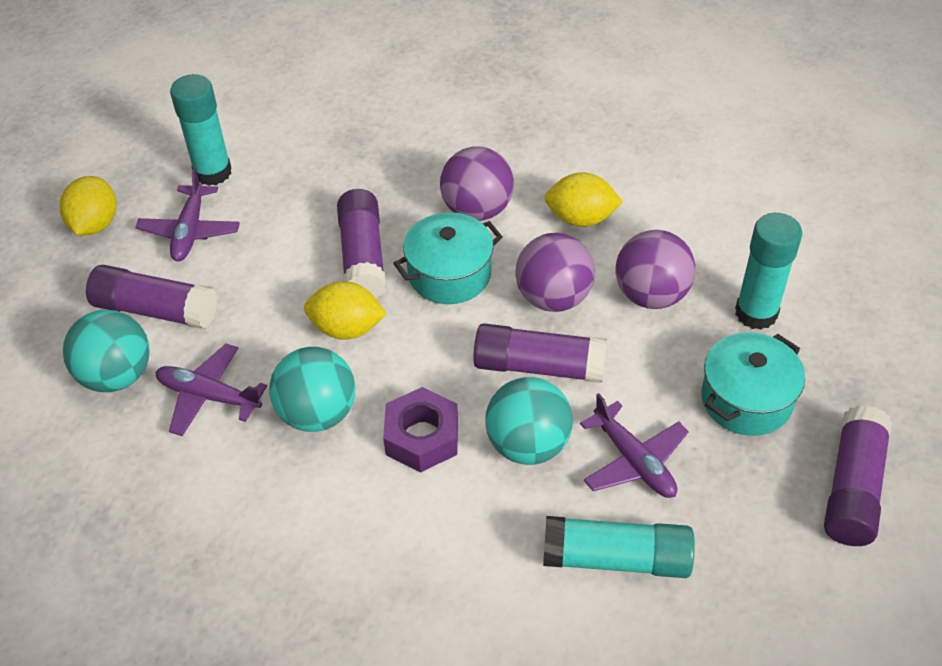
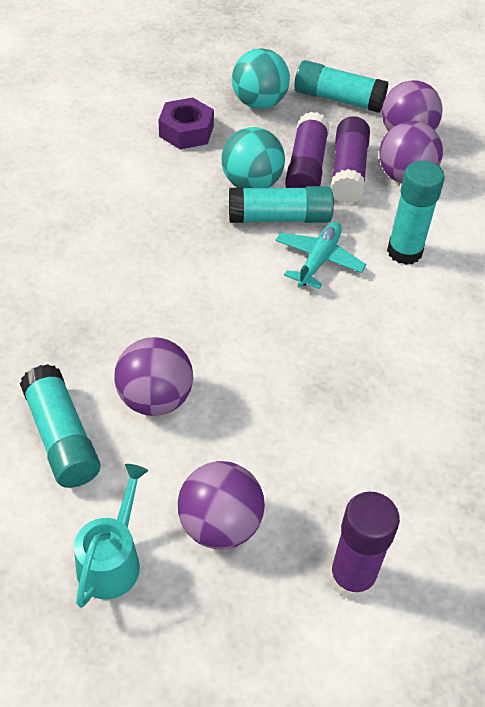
purple ball: 3 -> 4
purple glue stick: 4 -> 3
purple plane: 3 -> 0
turquoise ball: 3 -> 2
turquoise glue stick: 3 -> 4
turquoise plane: 0 -> 1
turquoise pot: 2 -> 0
turquoise watering can: 0 -> 1
yellow lemon: 3 -> 0

